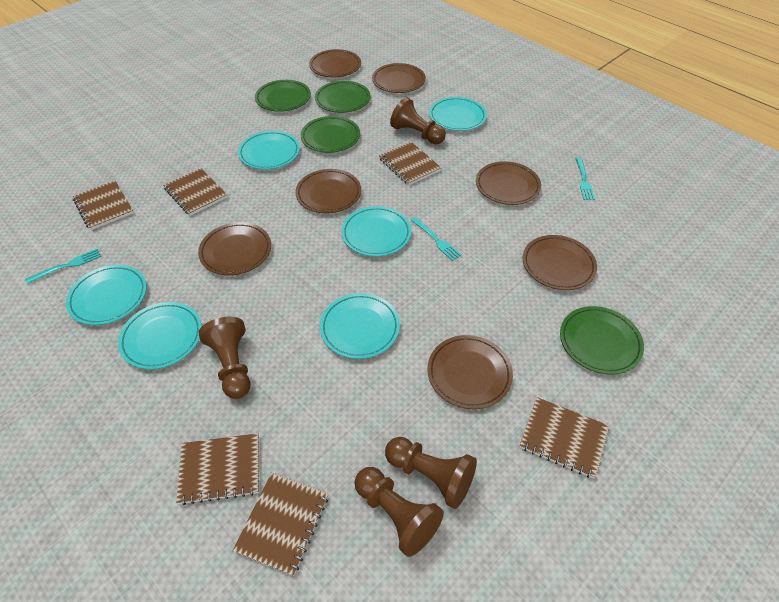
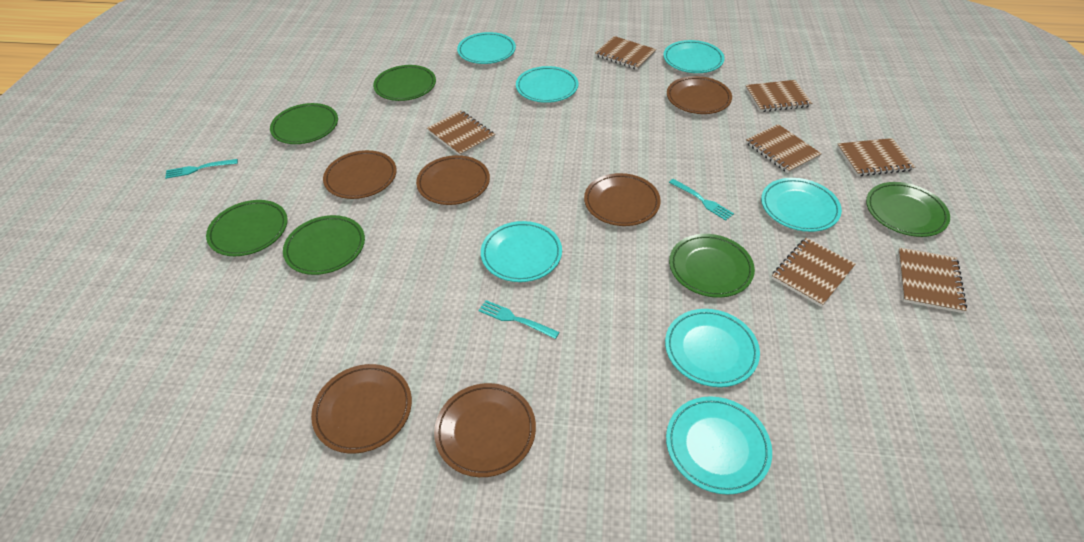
brown notebook: 6 -> 7
brown pawn: 4 -> 0
brown plate: 7 -> 6
green plate: 4 -> 6
turquoise plate: 6 -> 7

